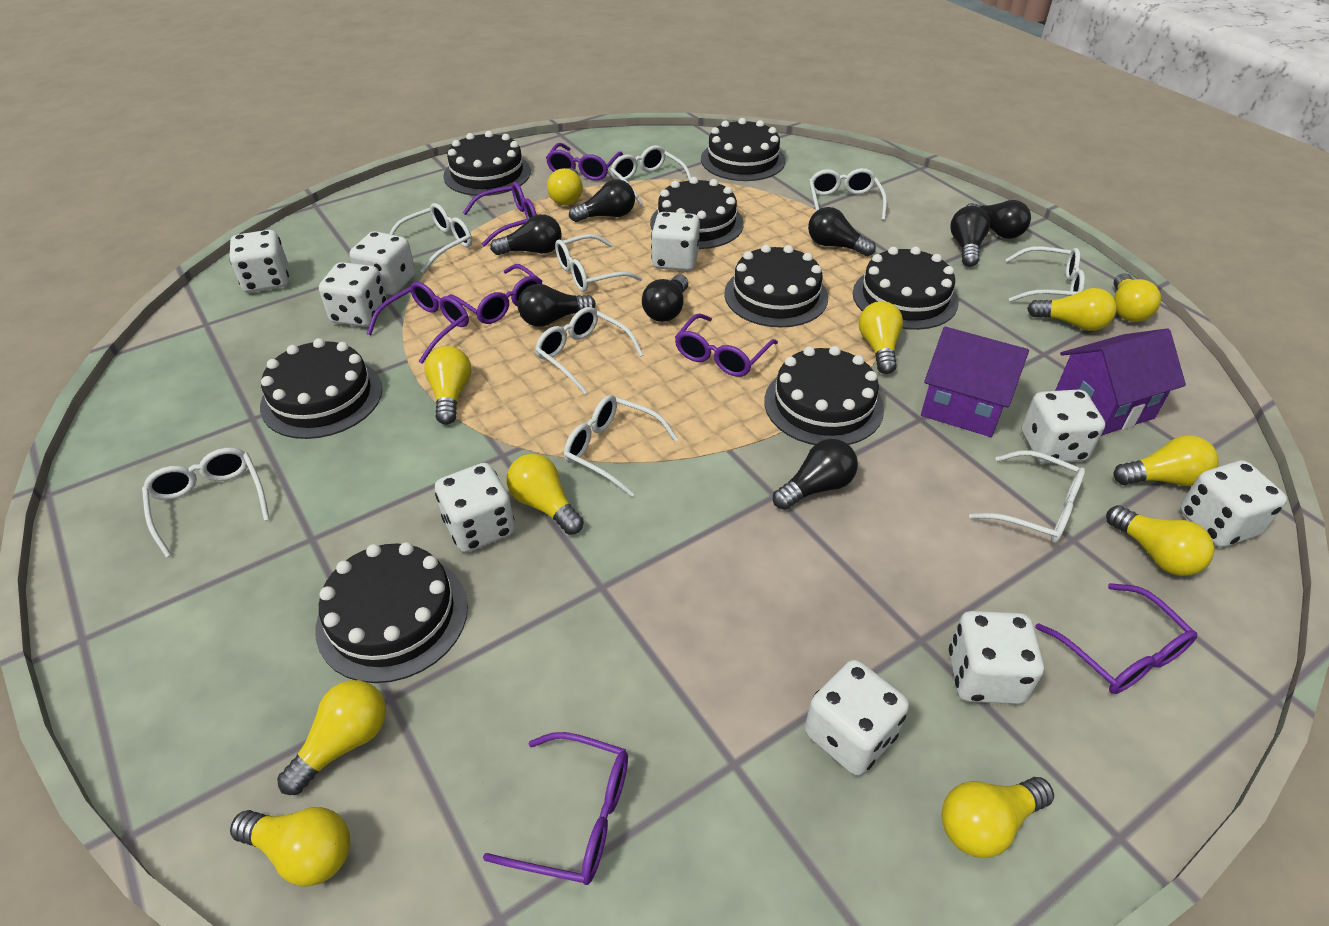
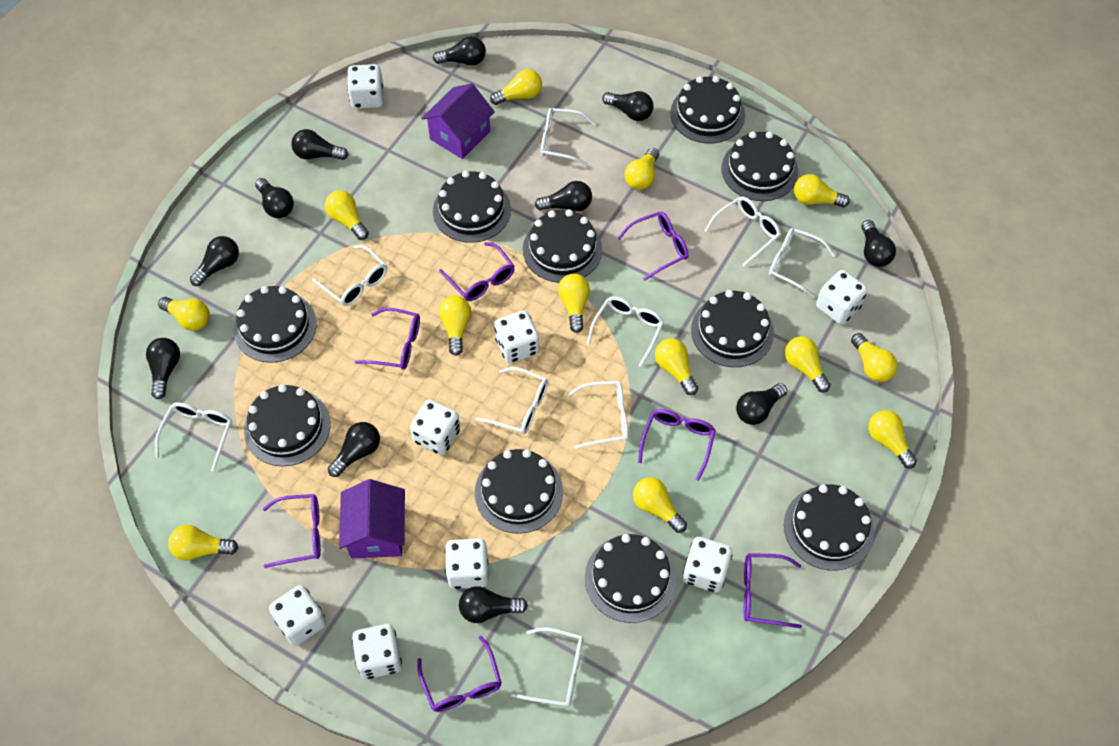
black cake: 8 -> 10
black light bulb: 8 -> 11
white dice: 9 -> 8
yellow light bulb: 11 -> 13

